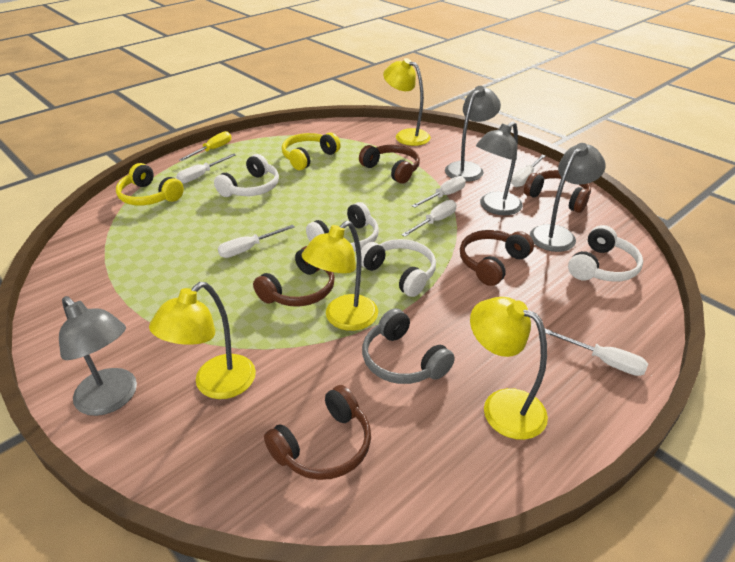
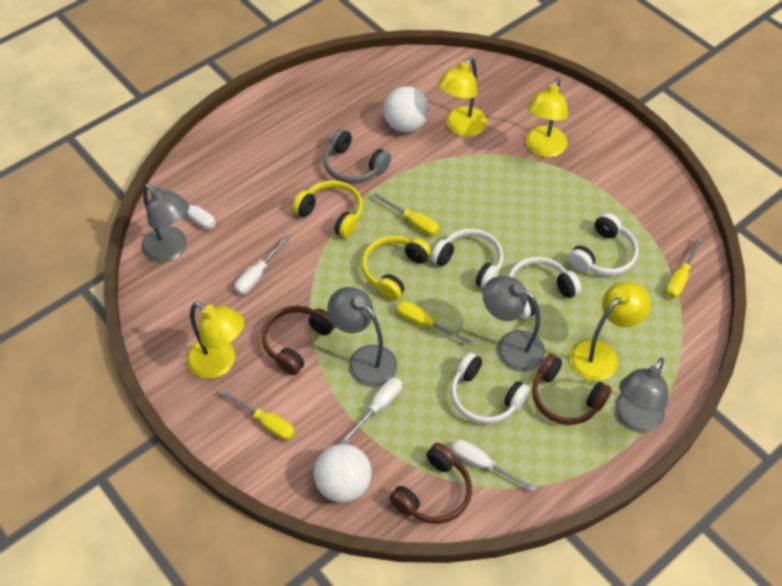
brown headphones: 5 -> 3
white ball: 0 -> 2
white screwdriver: 6 -> 4
yellow screwdriver: 1 -> 4

